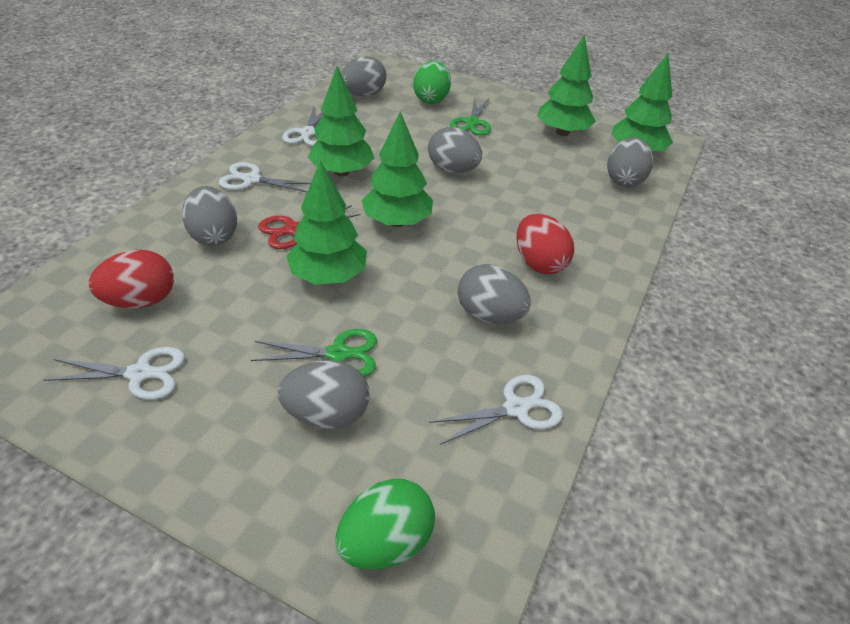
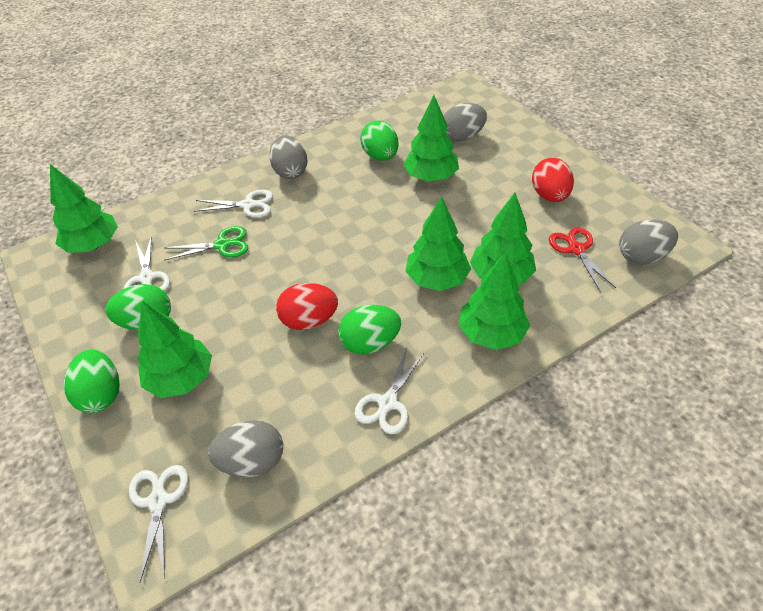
green egg: 2 -> 4
green scissors: 2 -> 1
green tree: 5 -> 6
grey egg: 6 -> 4

